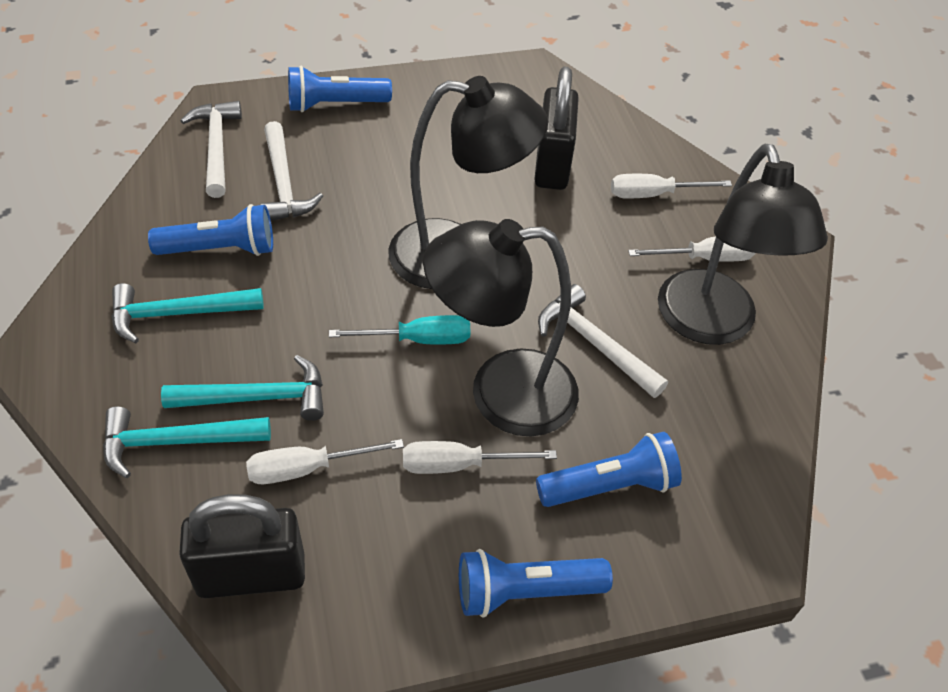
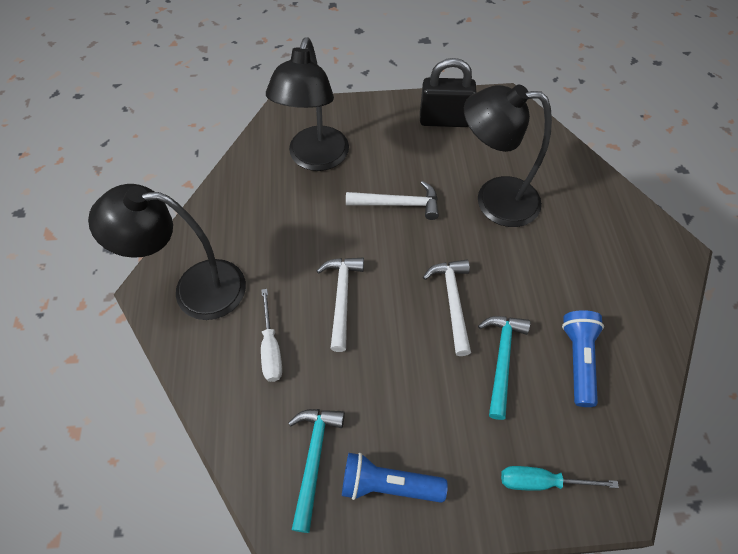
black padlock: 2 -> 1
blue flashlight: 4 -> 2
turquoise hammer: 3 -> 2
white screwdriver: 4 -> 1

